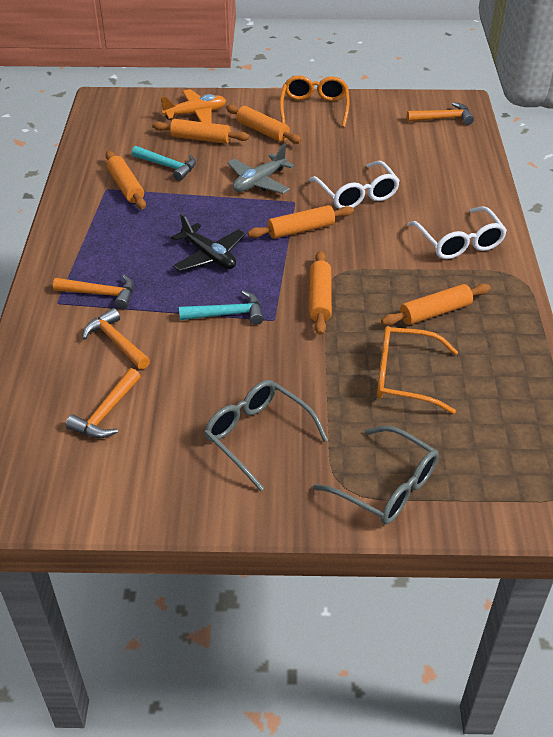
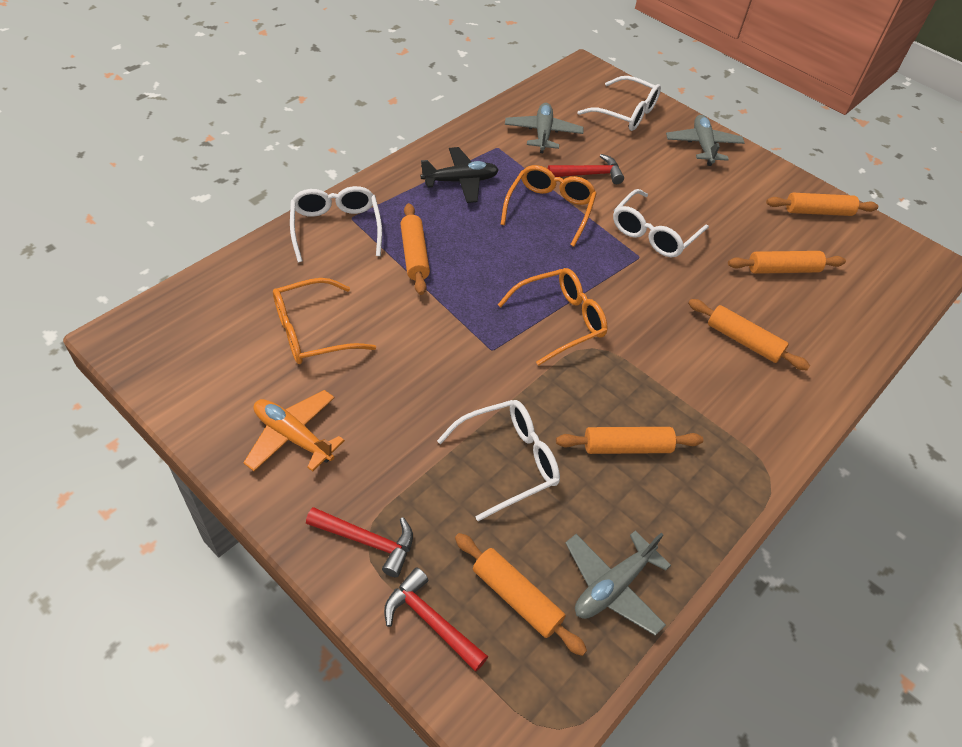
grey glasses: 2 -> 0
grey plane: 1 -> 3
orange glasses: 2 -> 3
orange hammer: 4 -> 0
red hammer: 0 -> 3
turquoise hammer: 2 -> 0
white glasses: 2 -> 4

